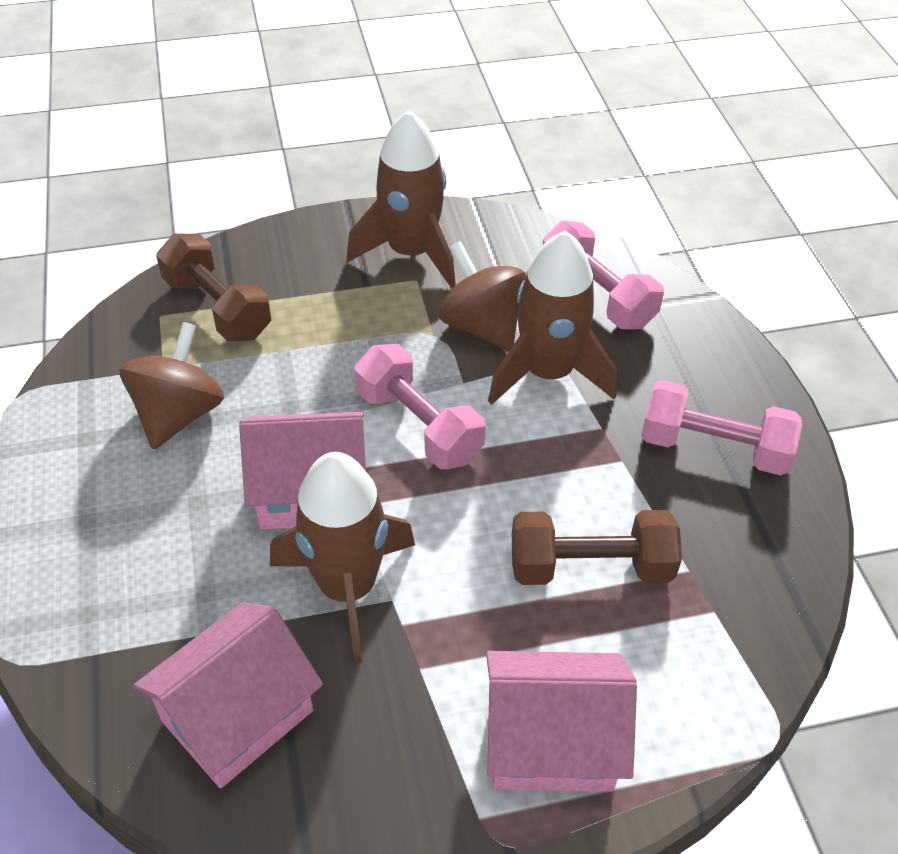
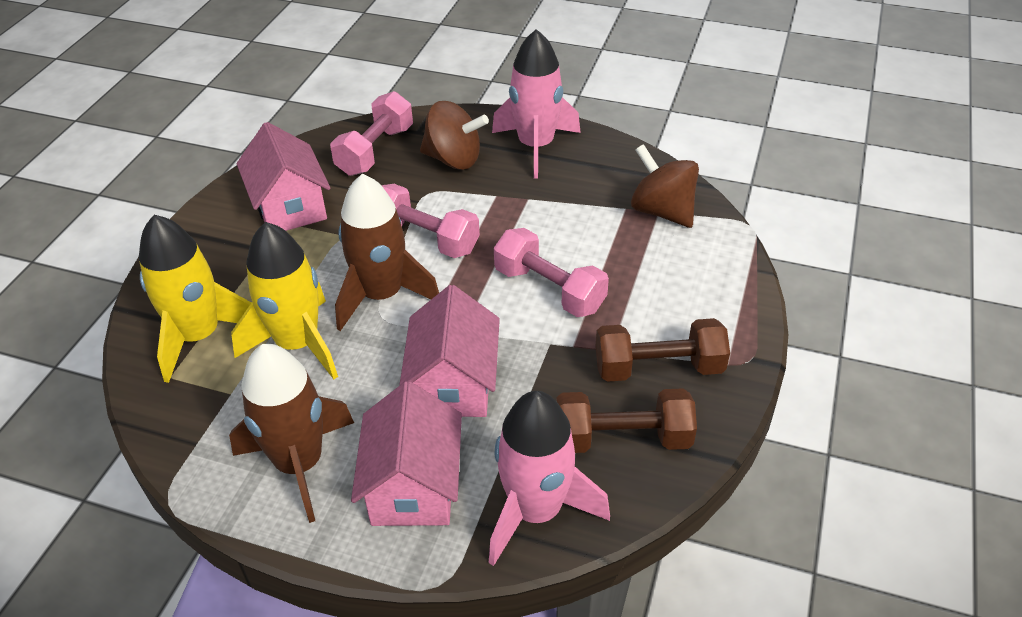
brown rocket: 3 -> 2
pink rocket: 0 -> 2
yellow rocket: 0 -> 2

